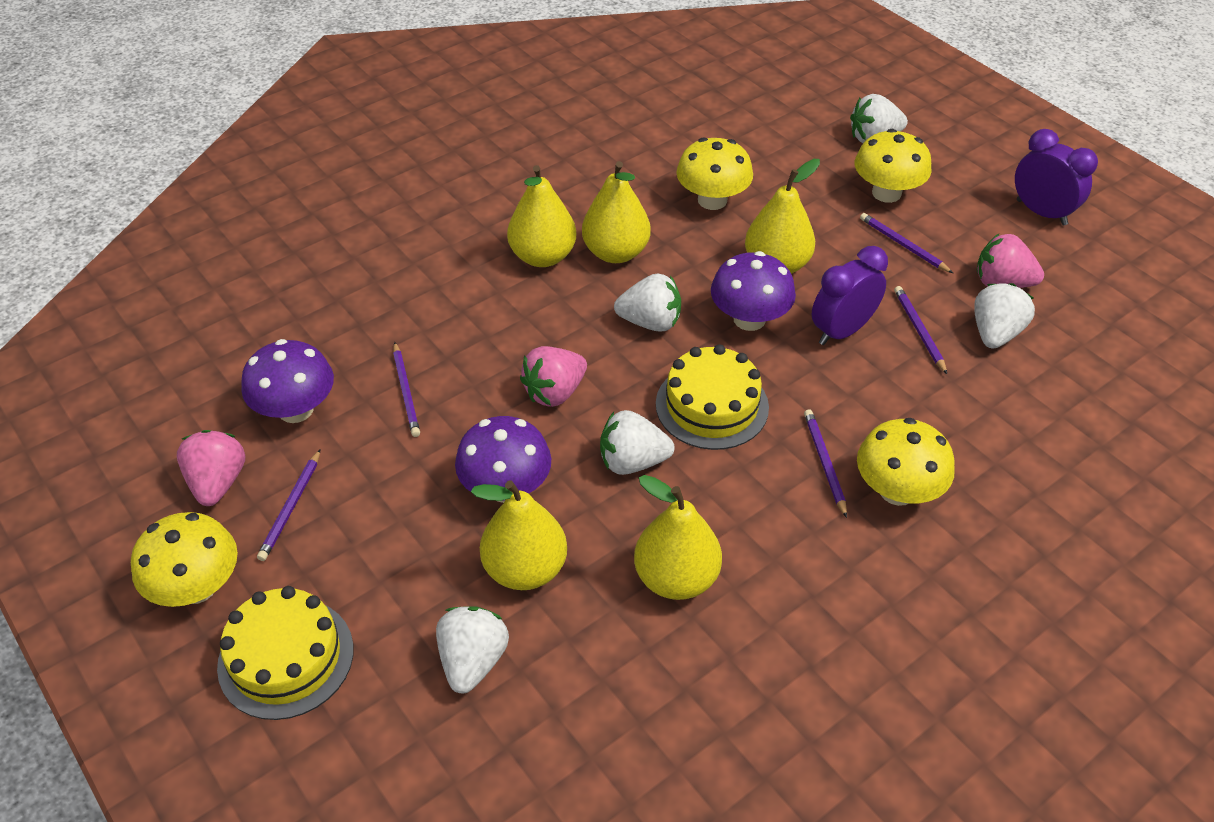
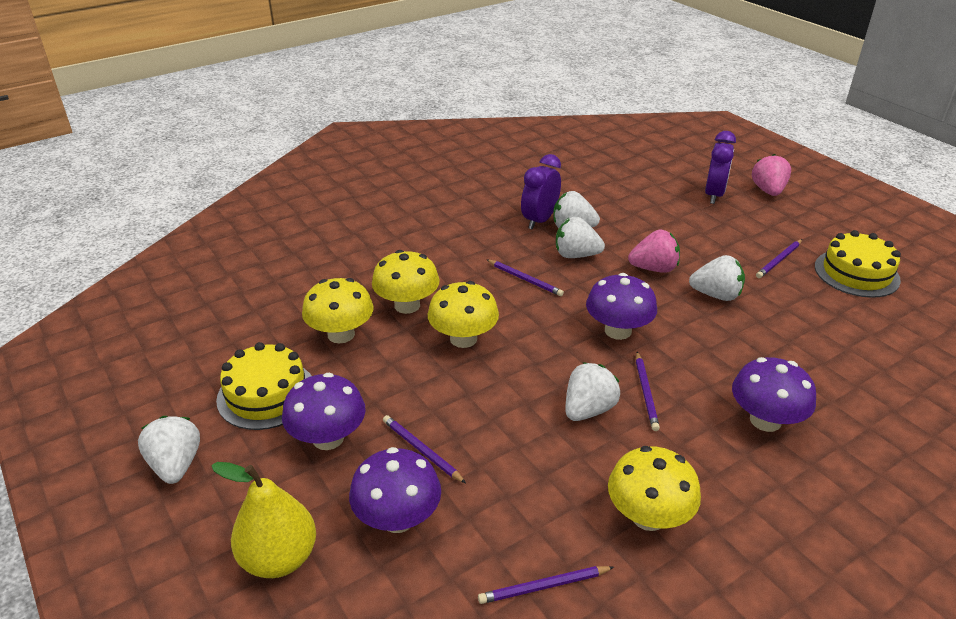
pink strawberry: 3 -> 2
purple mushroom: 3 -> 4
yellow pear: 5 -> 1

